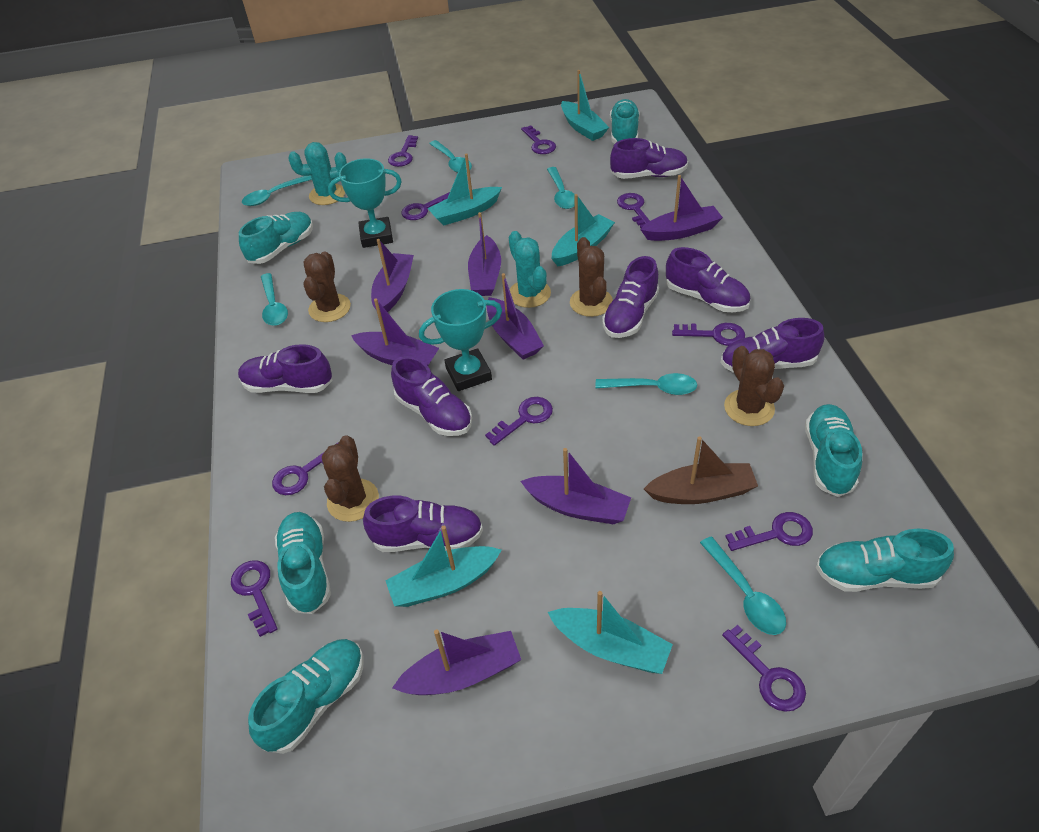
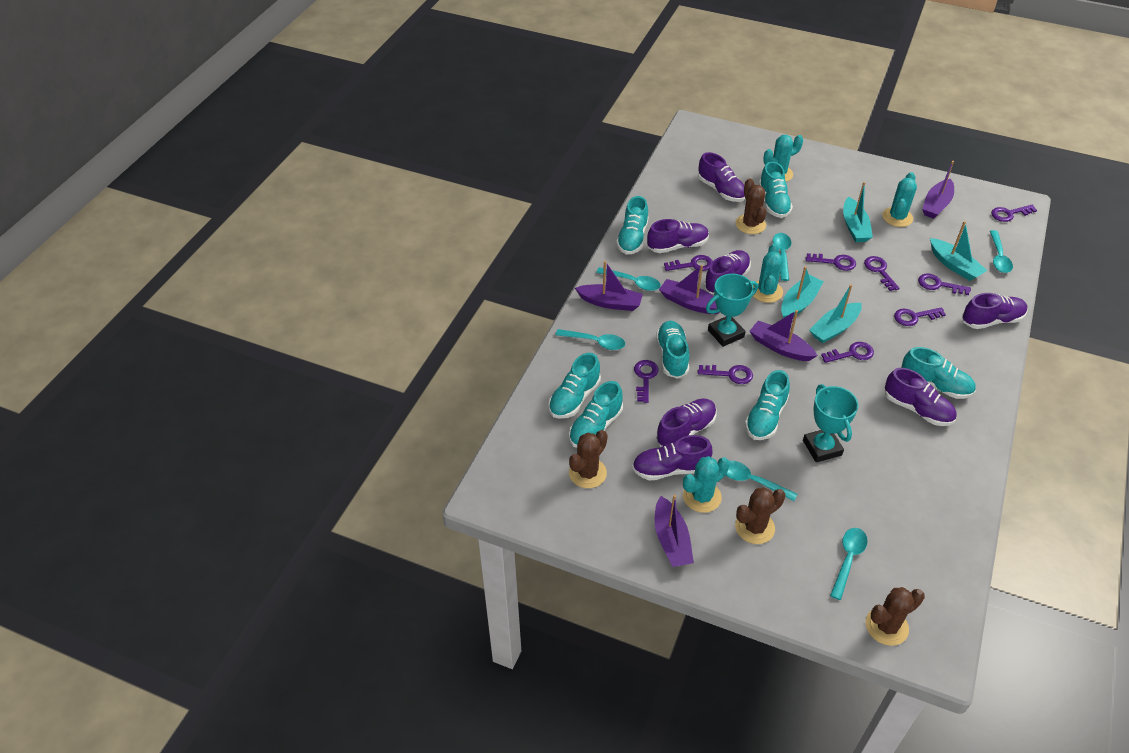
brown boat: 1 -> 0
purple boat: 7 -> 5
purple key: 10 -> 9
turquoise boat: 5 -> 4
turquoise cactus: 2 -> 4
turquoise shoe: 6 -> 7

